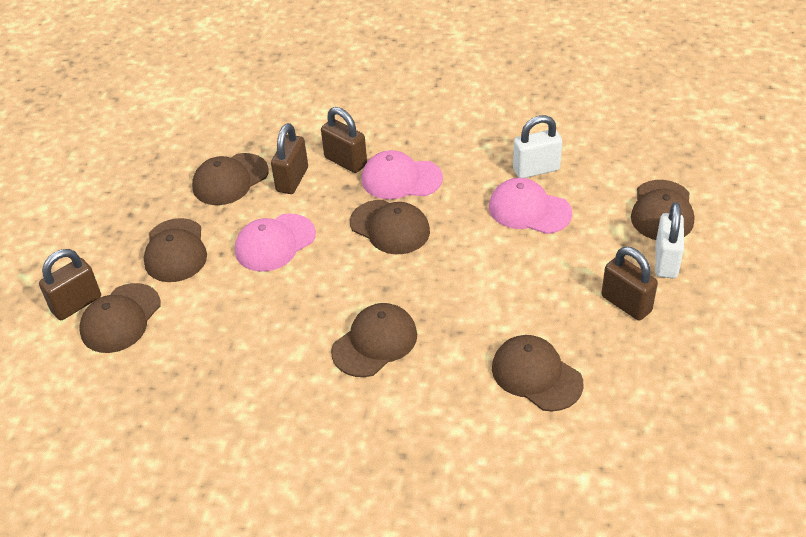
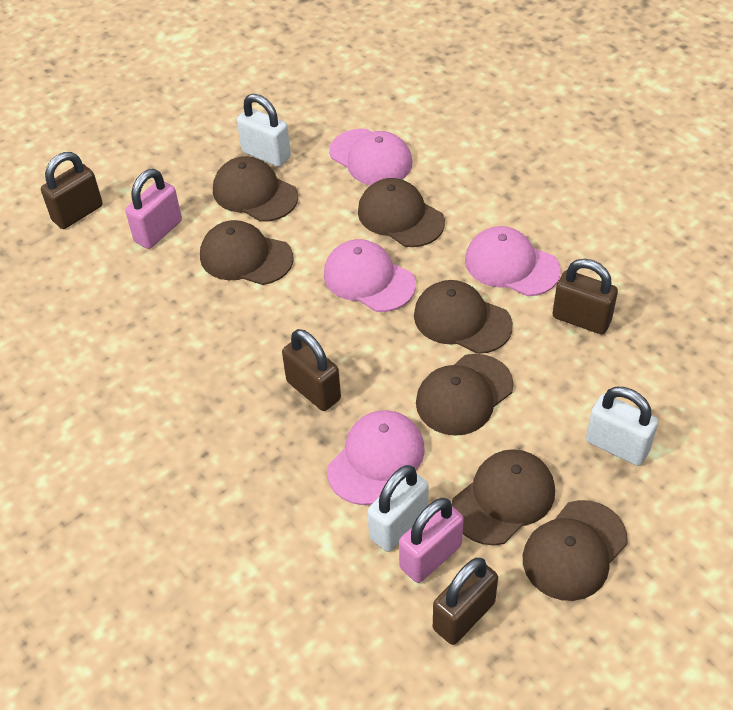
pink cap: 3 -> 4
pink padlock: 0 -> 2
white padlock: 2 -> 3

